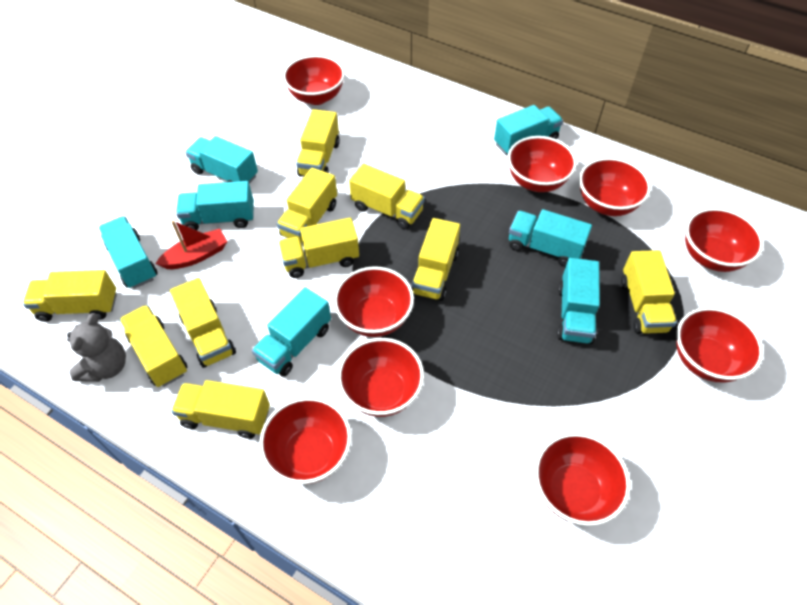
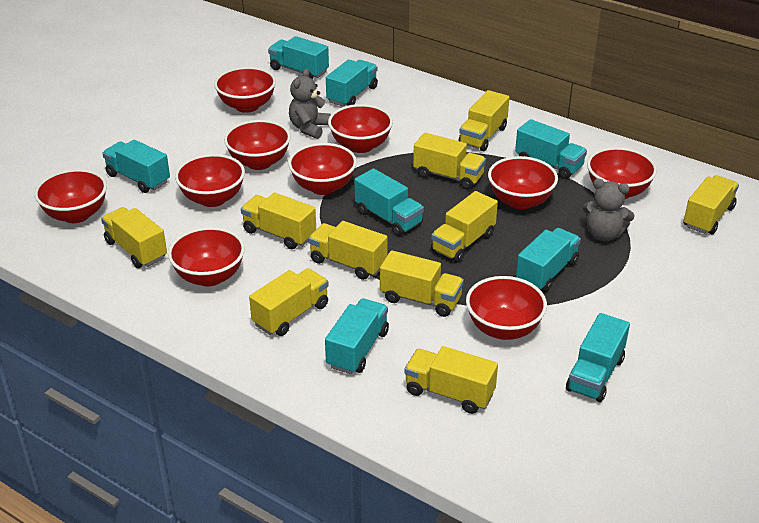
grey teddy bear: 1 -> 2
red boat: 1 -> 0
red bowl: 9 -> 10
turquoise truck: 7 -> 8

